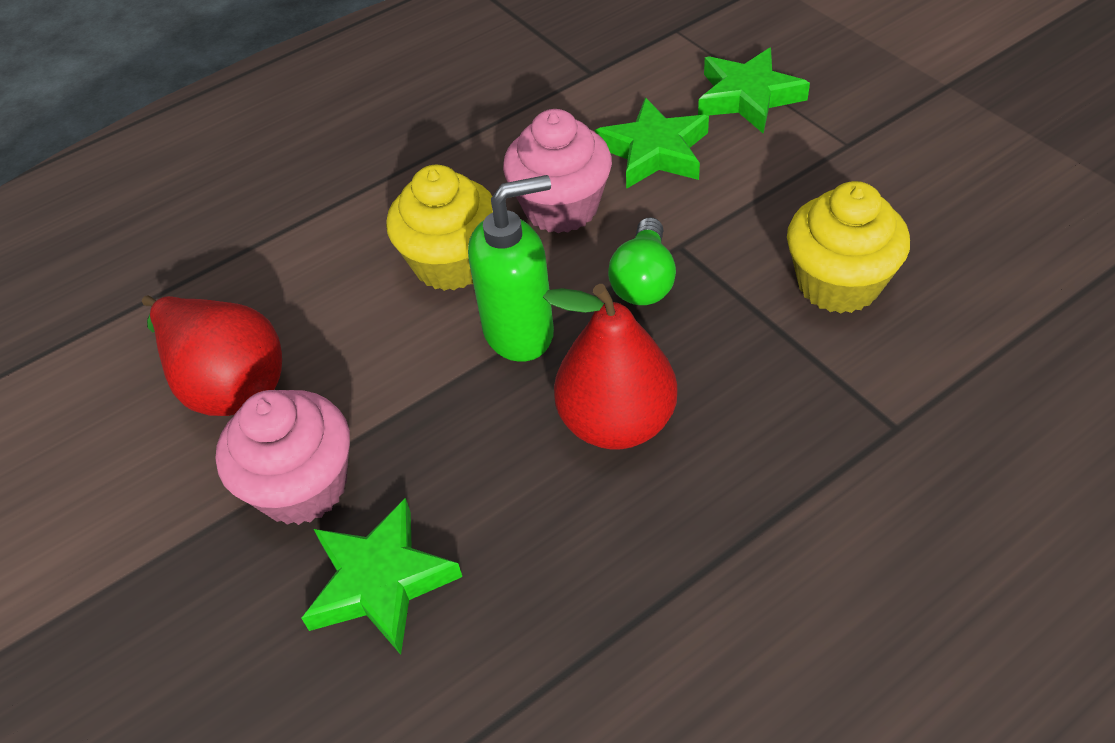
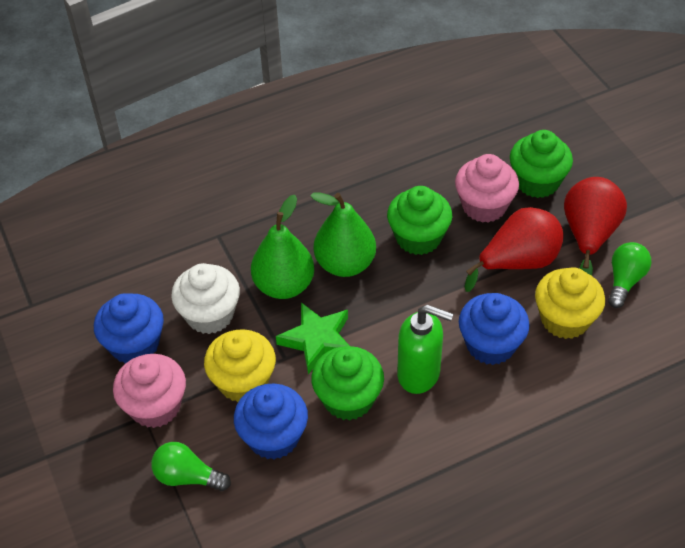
blue cupcake: 0 -> 3
green cupcake: 0 -> 3
green light bulb: 1 -> 2
green pear: 0 -> 2
green star: 3 -> 1
white cupcake: 0 -> 1

